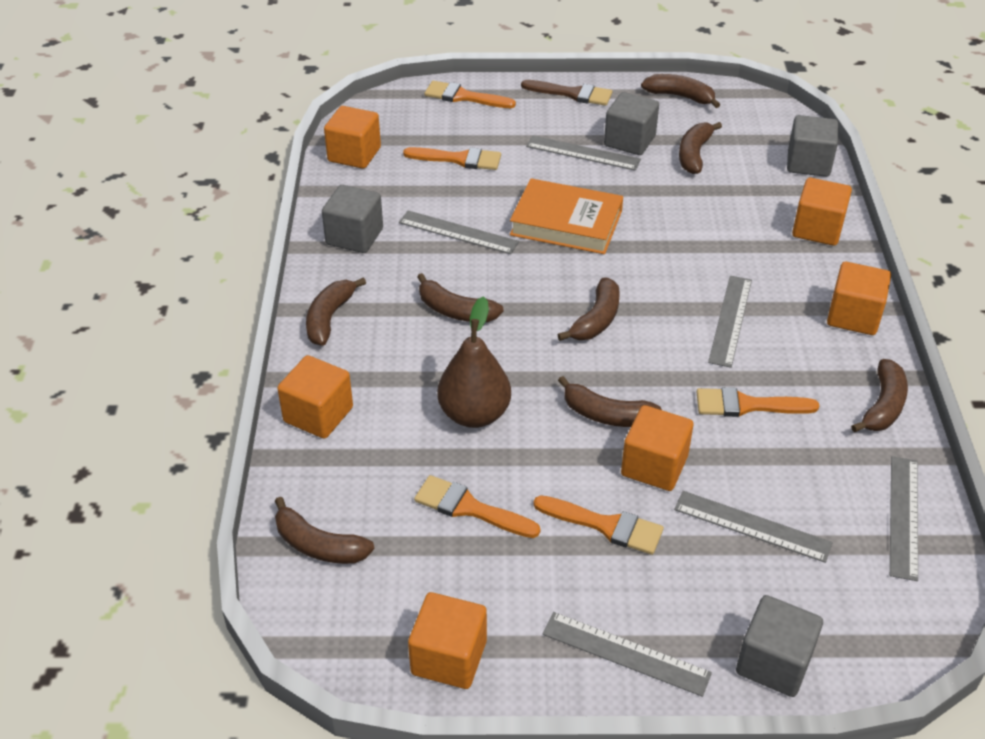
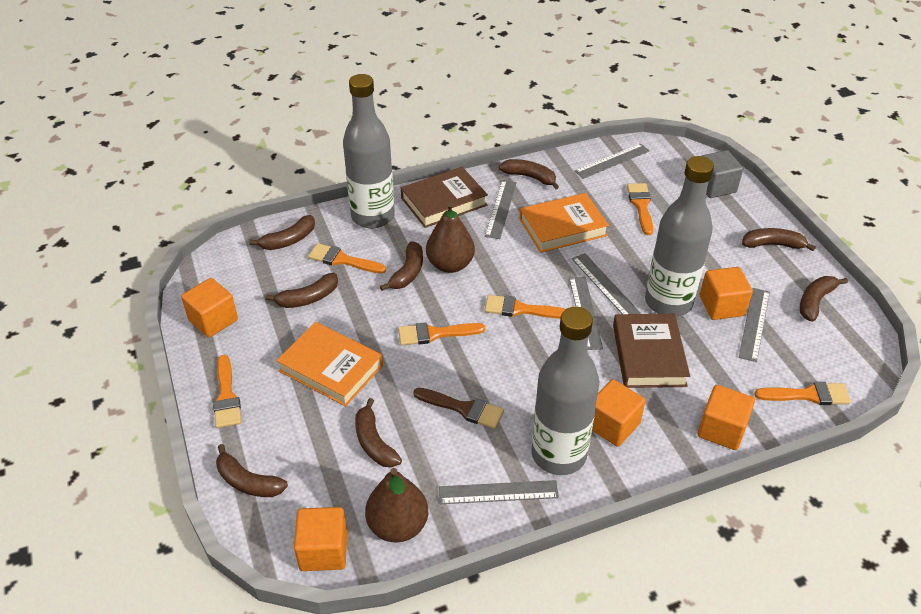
brown book: 0 -> 2
brown pear: 1 -> 2
grey bottle: 0 -> 3
grey cube: 4 -> 1
orange book: 1 -> 2
orange brush: 5 -> 6
orange cube: 6 -> 5

